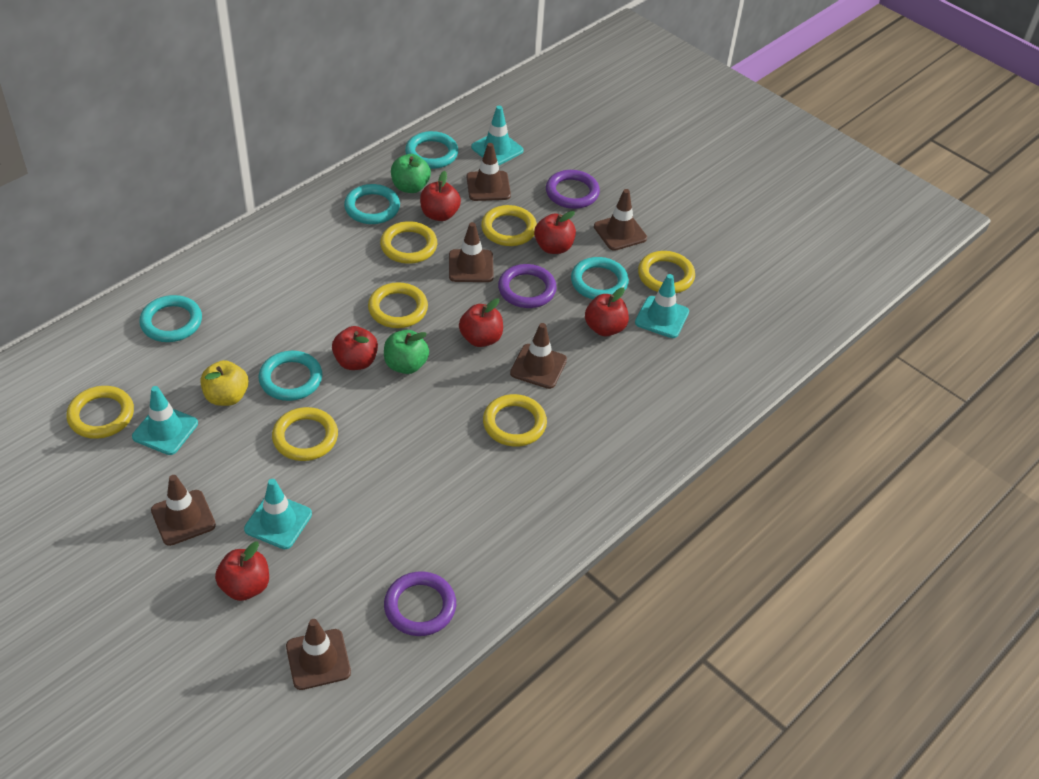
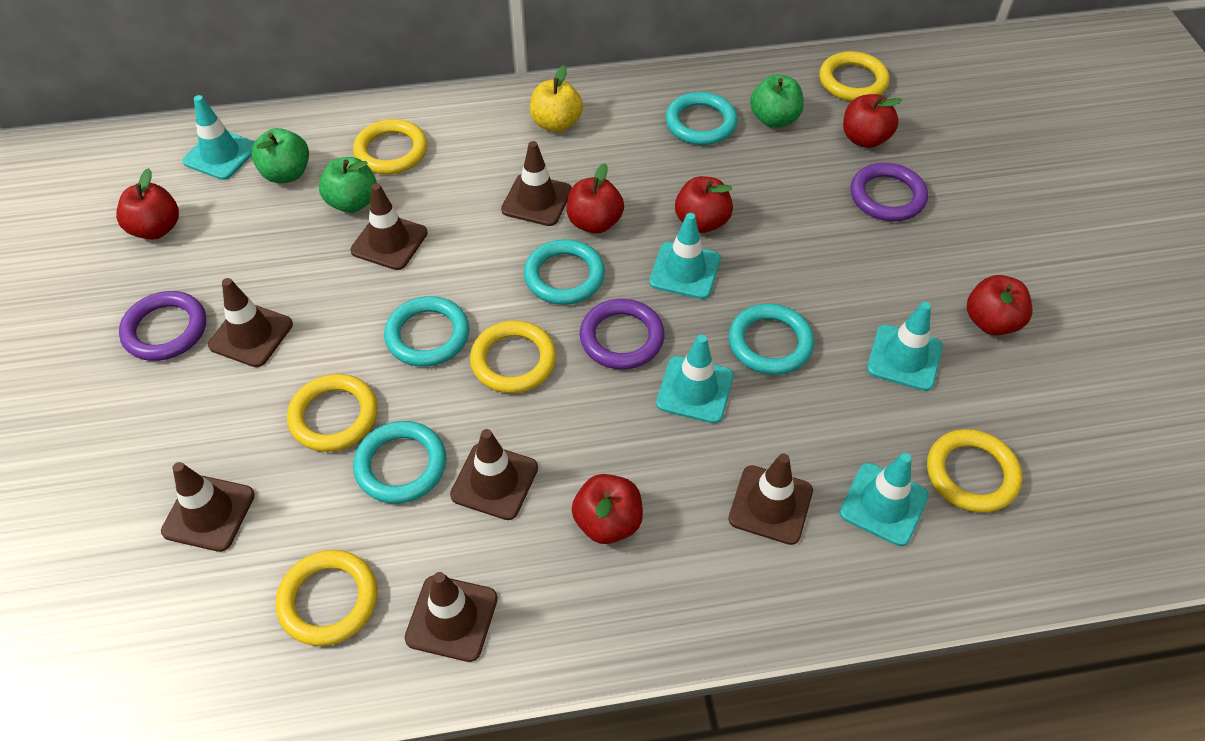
brown traffic cone: 6 -> 7
green apple: 2 -> 3
turquoise traffic cone: 4 -> 5
yellow ring: 7 -> 6

